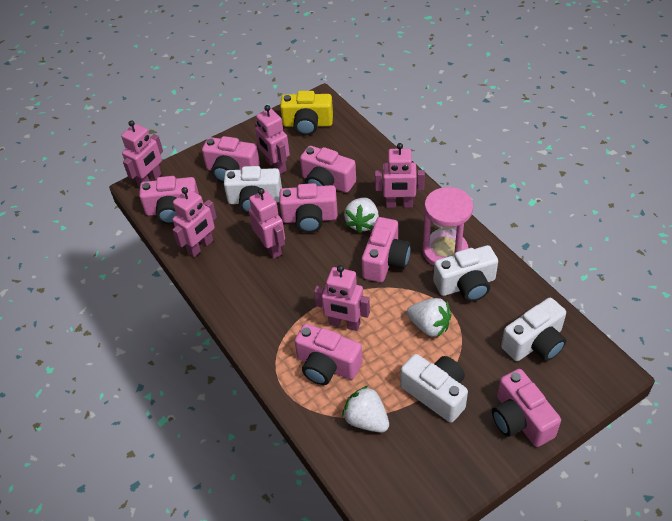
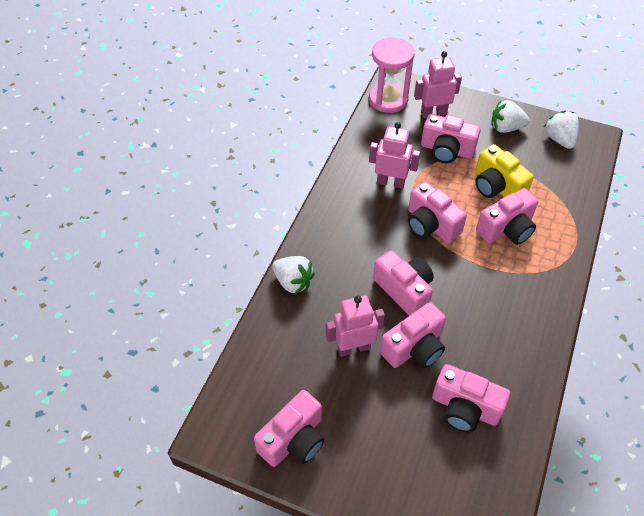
pink robot: 6 -> 3
white camera: 4 -> 0

